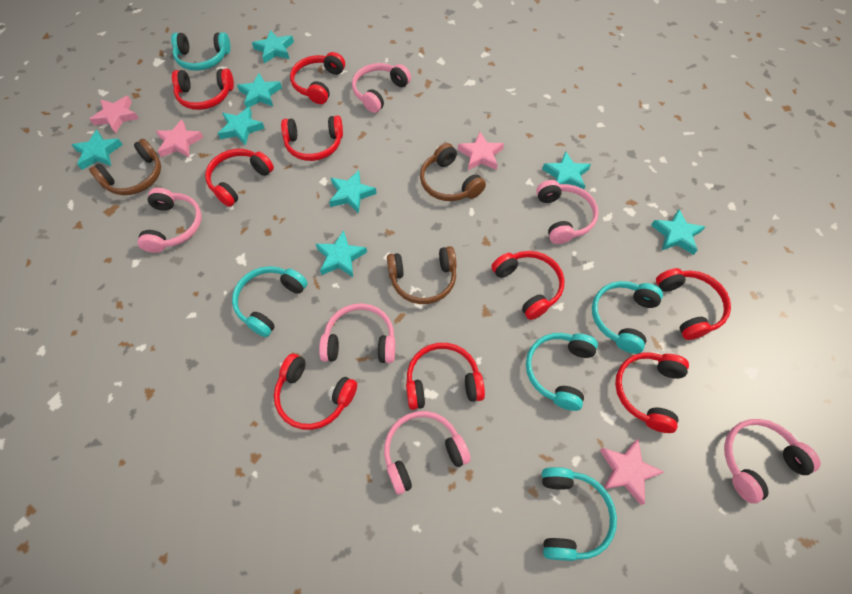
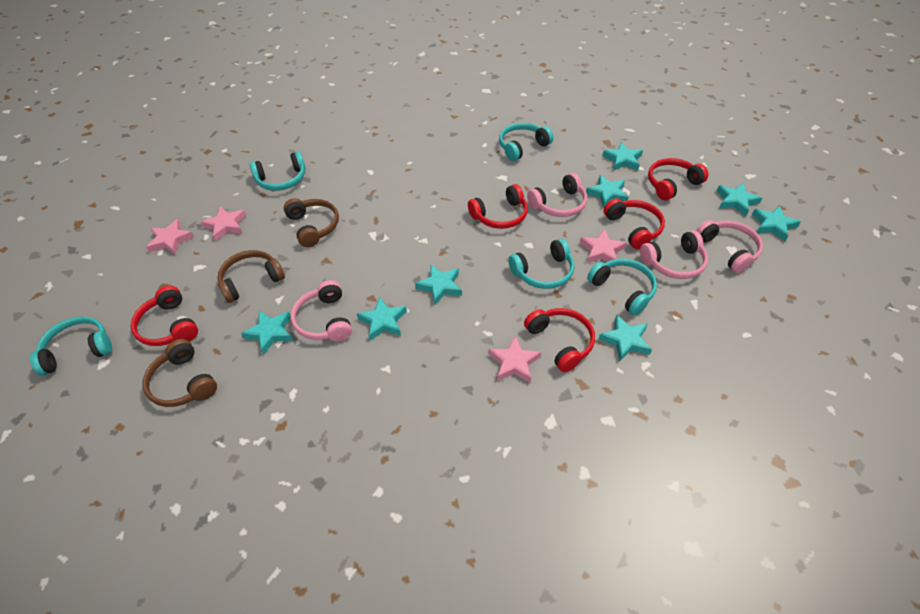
pink headphones: 6 -> 4
red headphones: 9 -> 5

